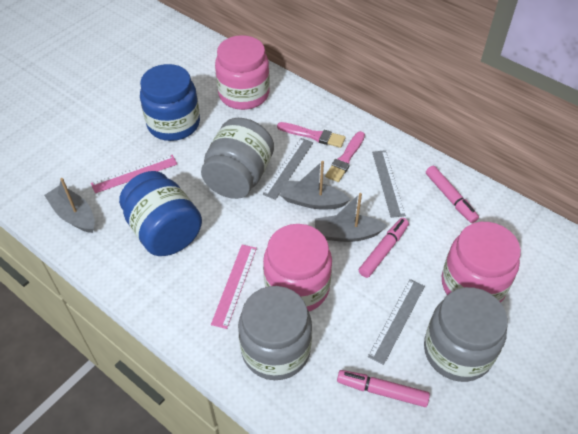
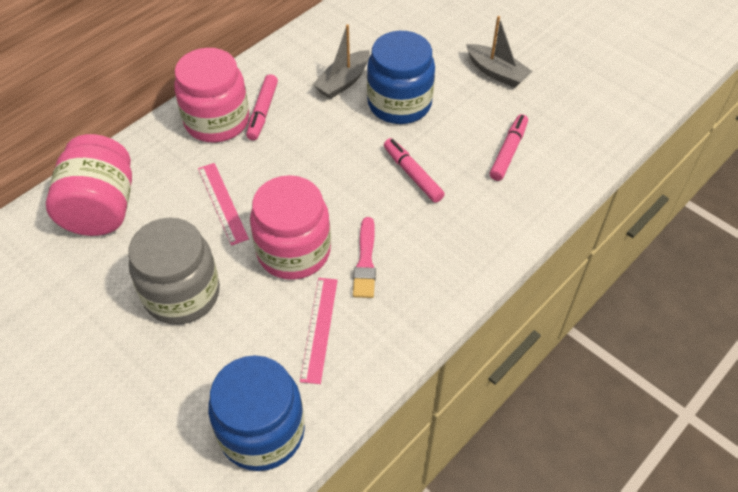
grey boat: 3 -> 2
grey jar: 3 -> 1
grey ruler: 3 -> 0
pink brush: 2 -> 1

